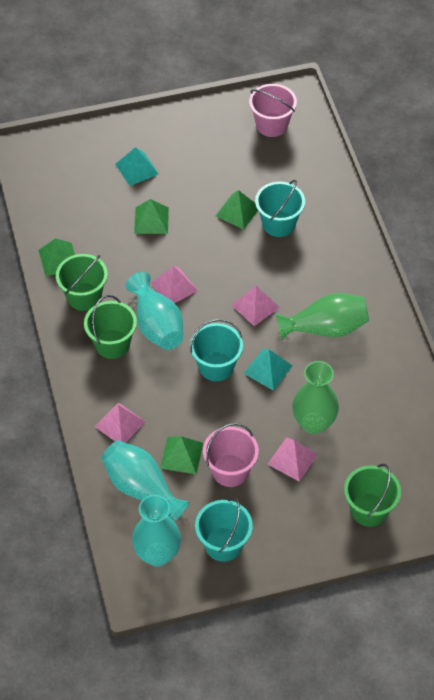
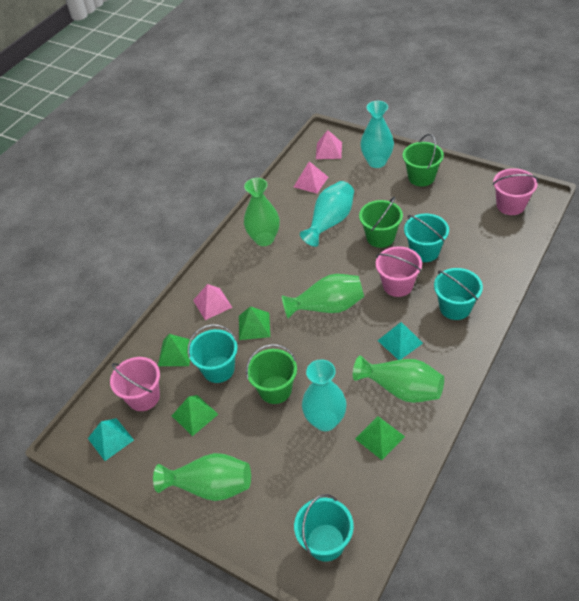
green vase: 2 -> 4
pink bucket: 2 -> 3
pink pyramid: 4 -> 3
turquoise bucket: 3 -> 4

